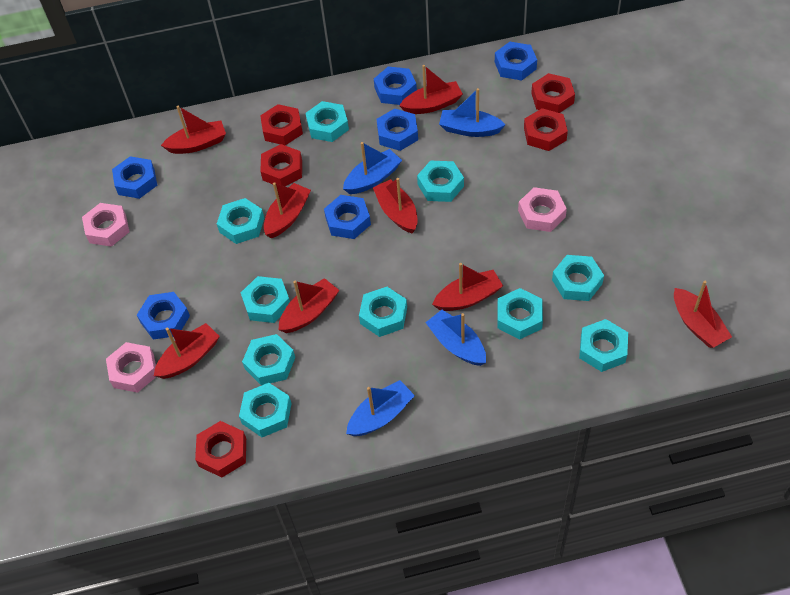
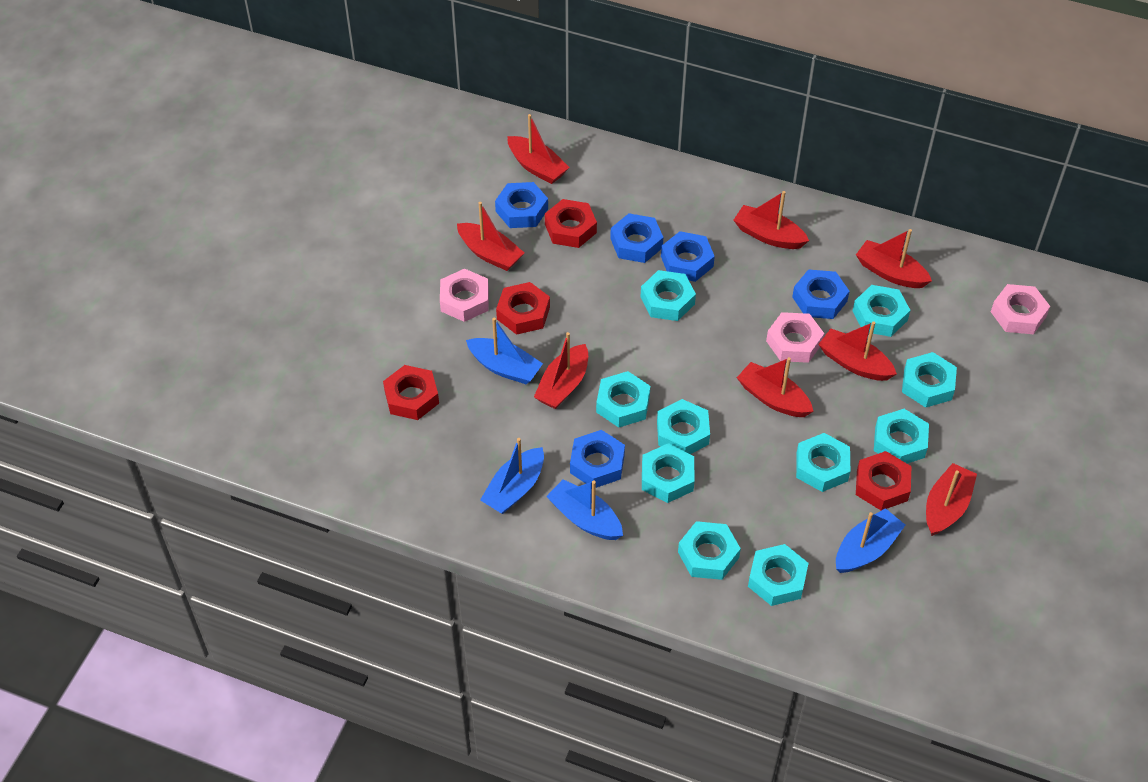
blue nut: 6 -> 5
red nut: 5 -> 4

